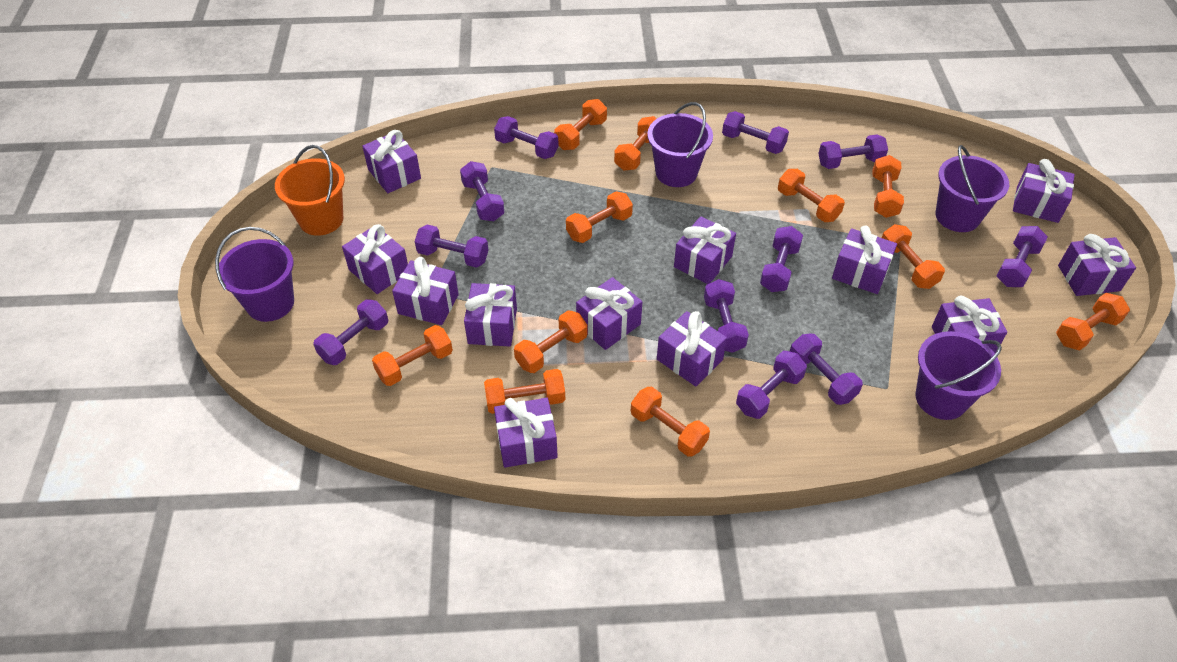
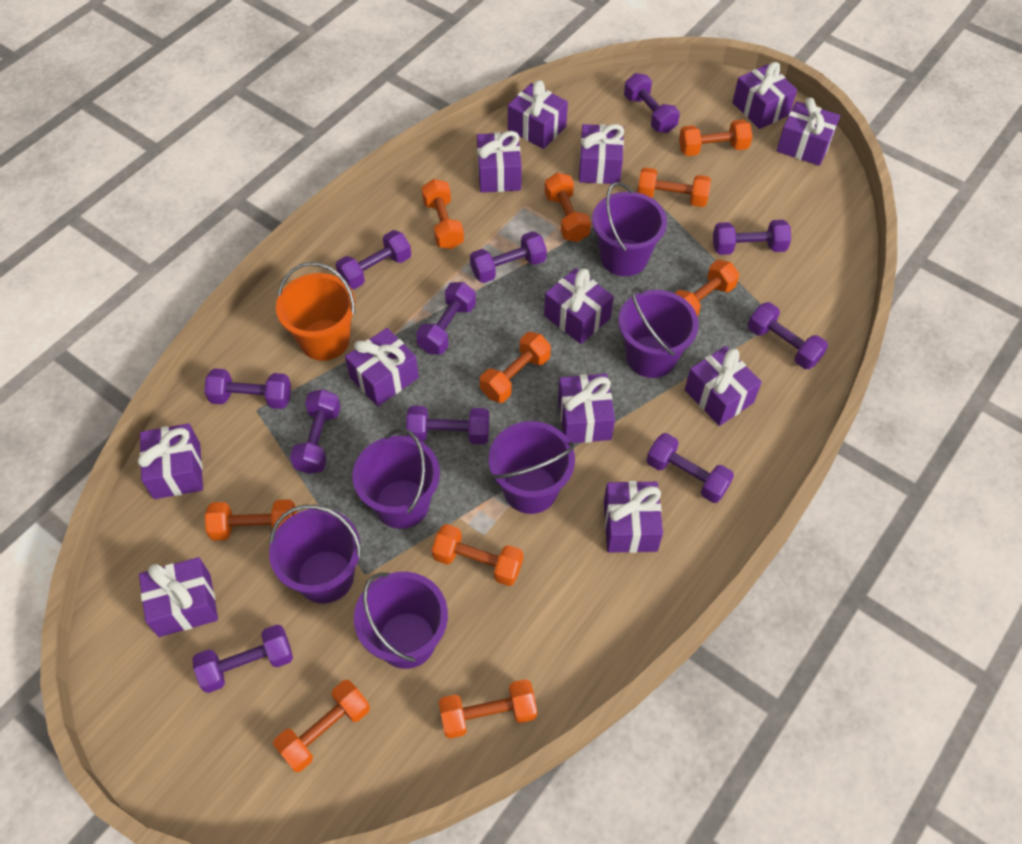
orange dumbbell: 11 -> 10
purple bucket: 4 -> 6

